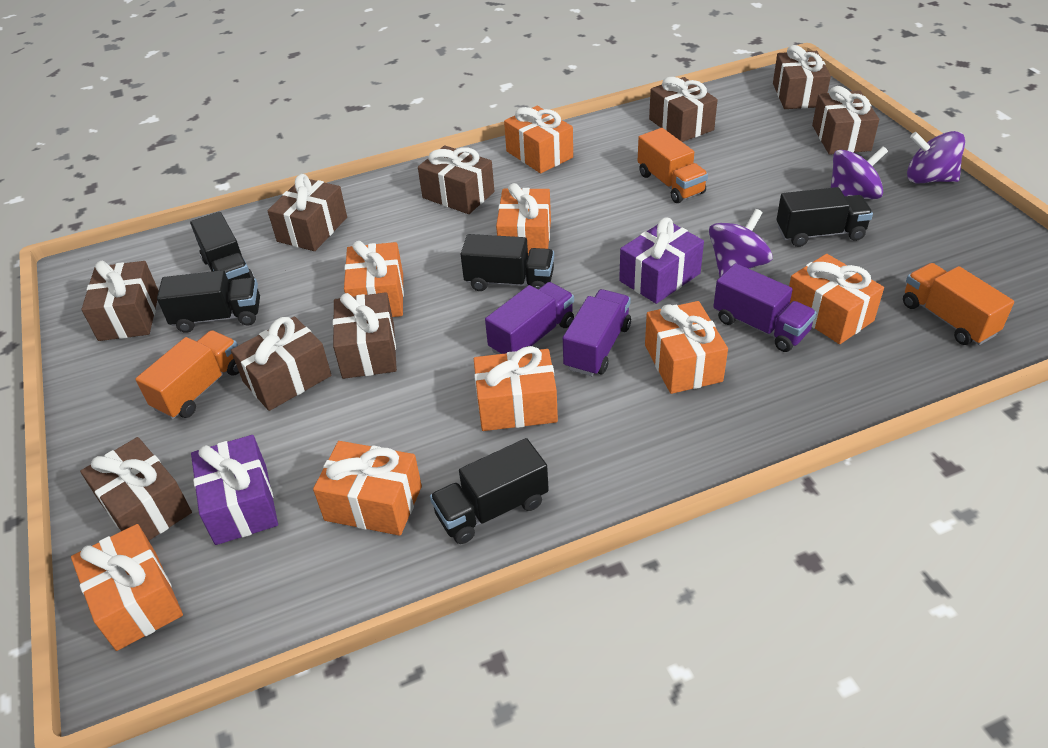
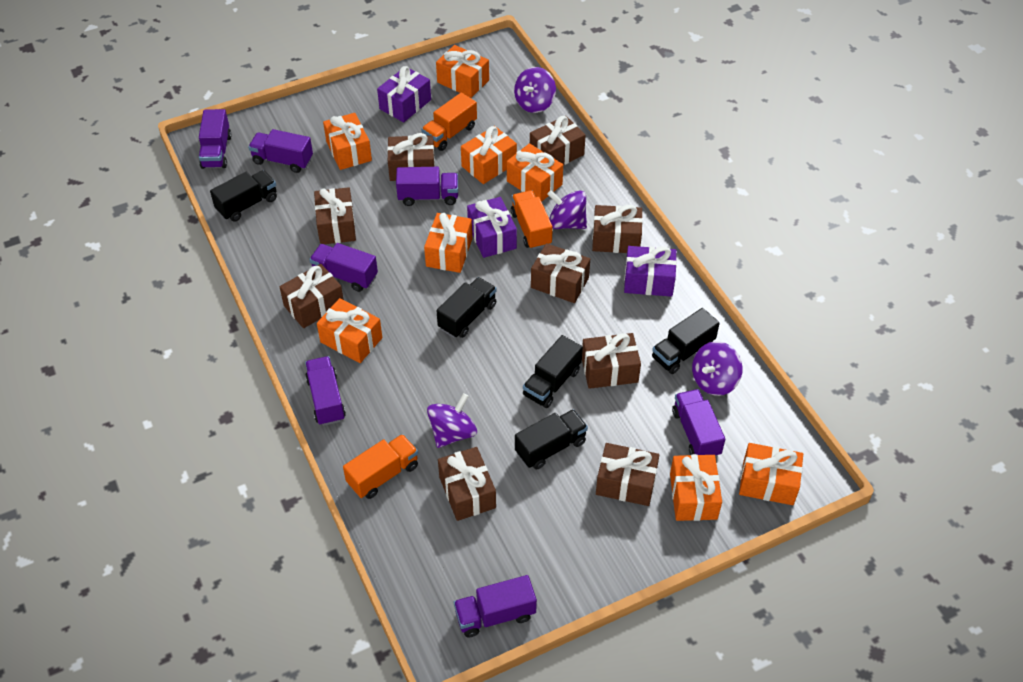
purple gift: 2 -> 3
purple spinning top: 3 -> 4
purple truck: 3 -> 7

